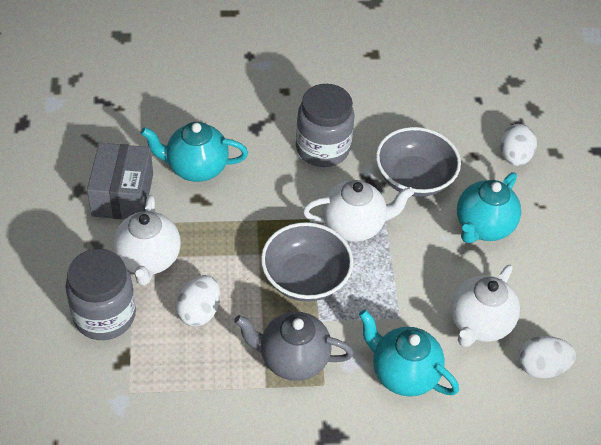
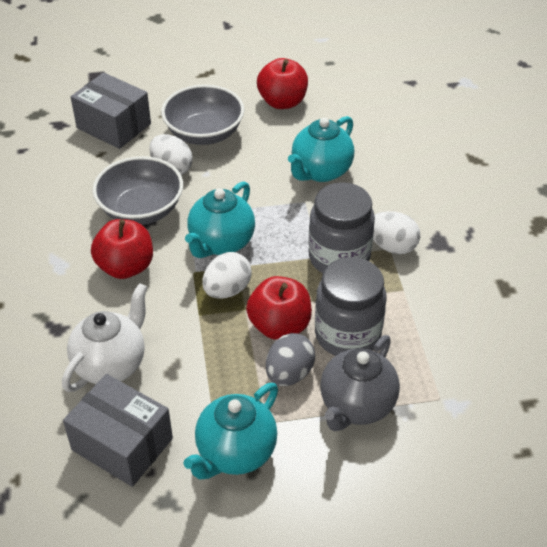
grey box: 1 -> 2
grey egg: 0 -> 1
red apple: 0 -> 3
white teapot: 3 -> 1

